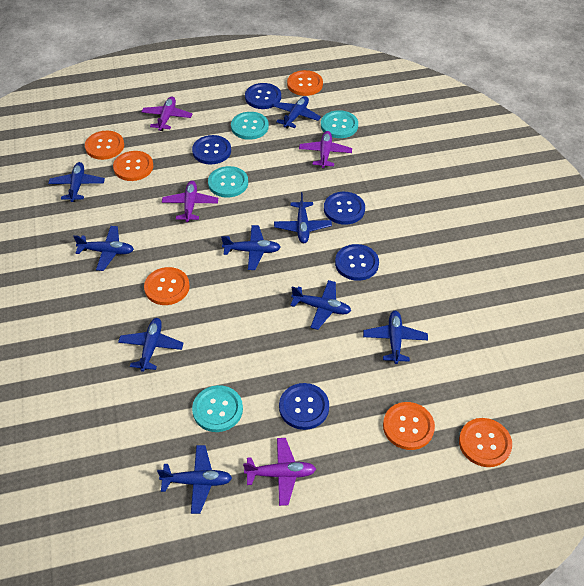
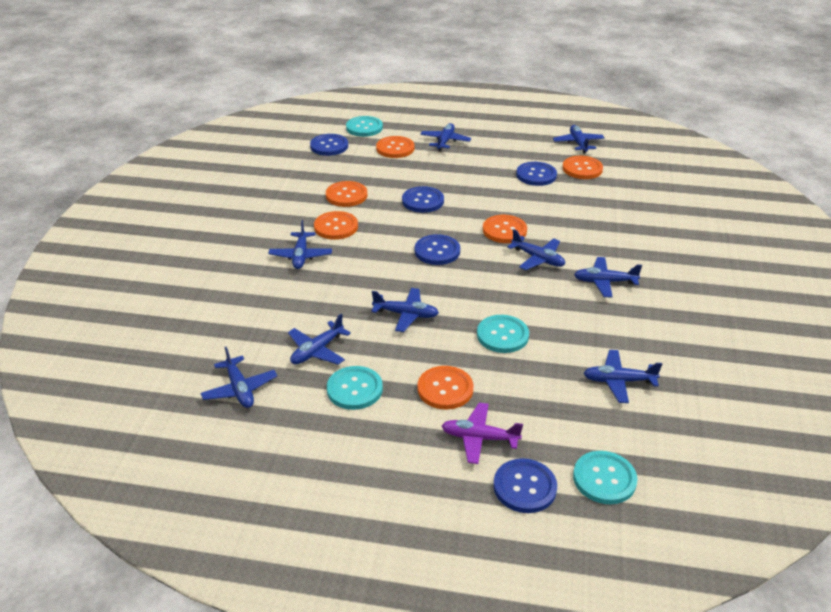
purple plane: 4 -> 1

